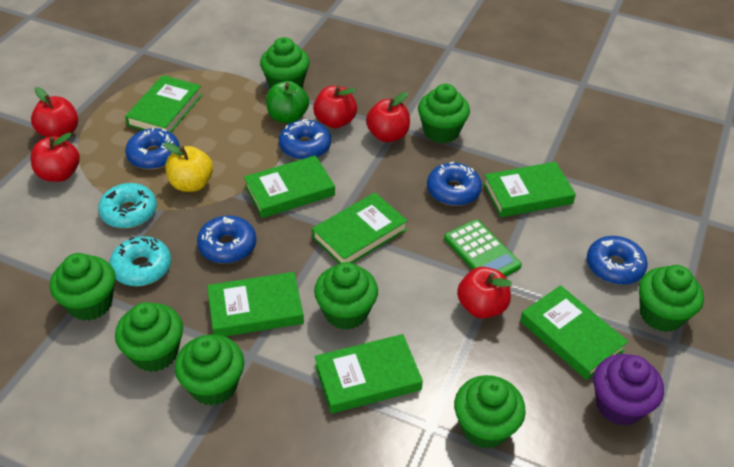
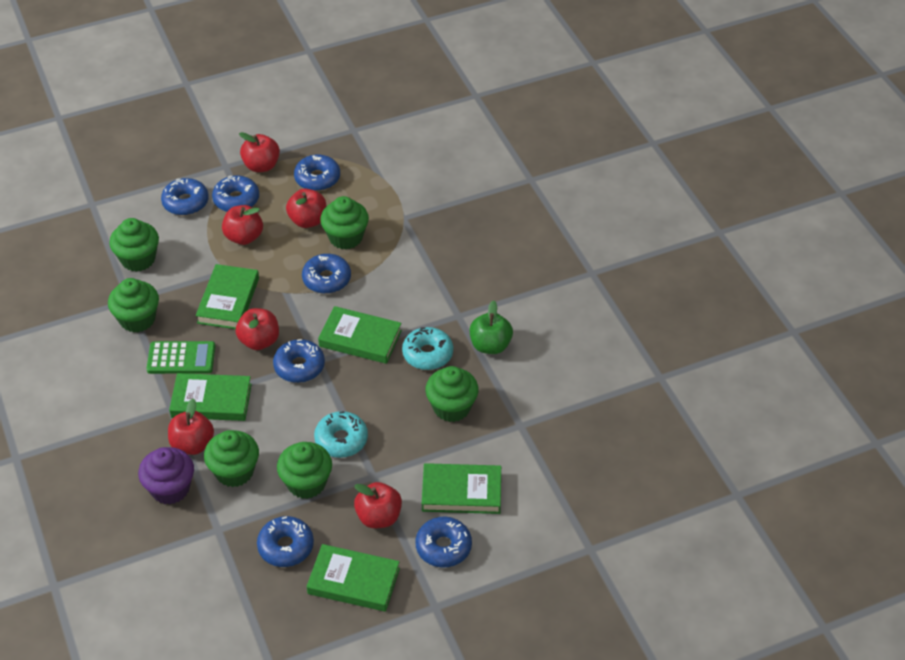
blue donut: 5 -> 7
green book: 7 -> 5
green cupcake: 8 -> 6
red apple: 5 -> 6
yellow apple: 1 -> 0

